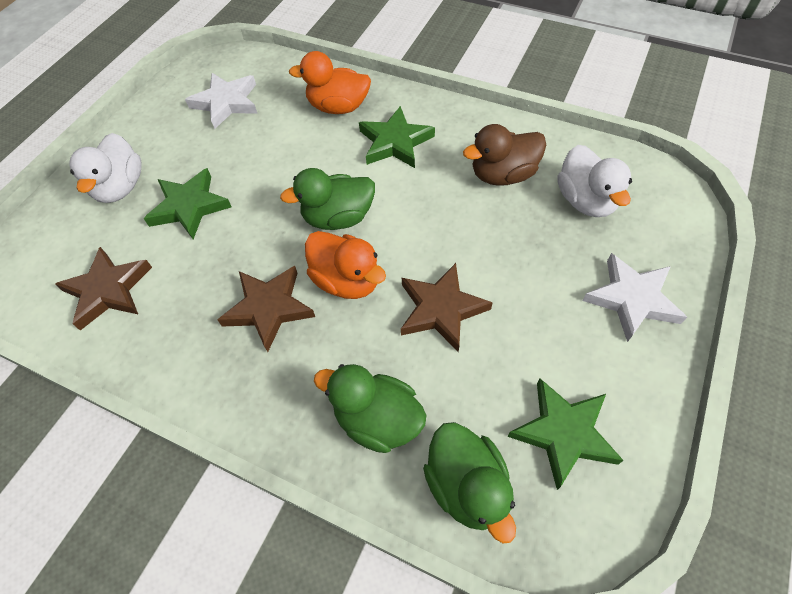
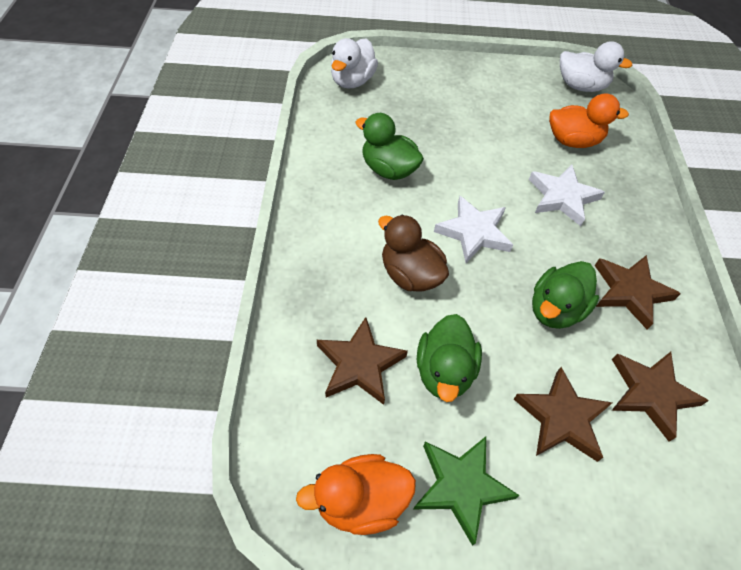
brown star: 3 -> 4
green star: 3 -> 1

